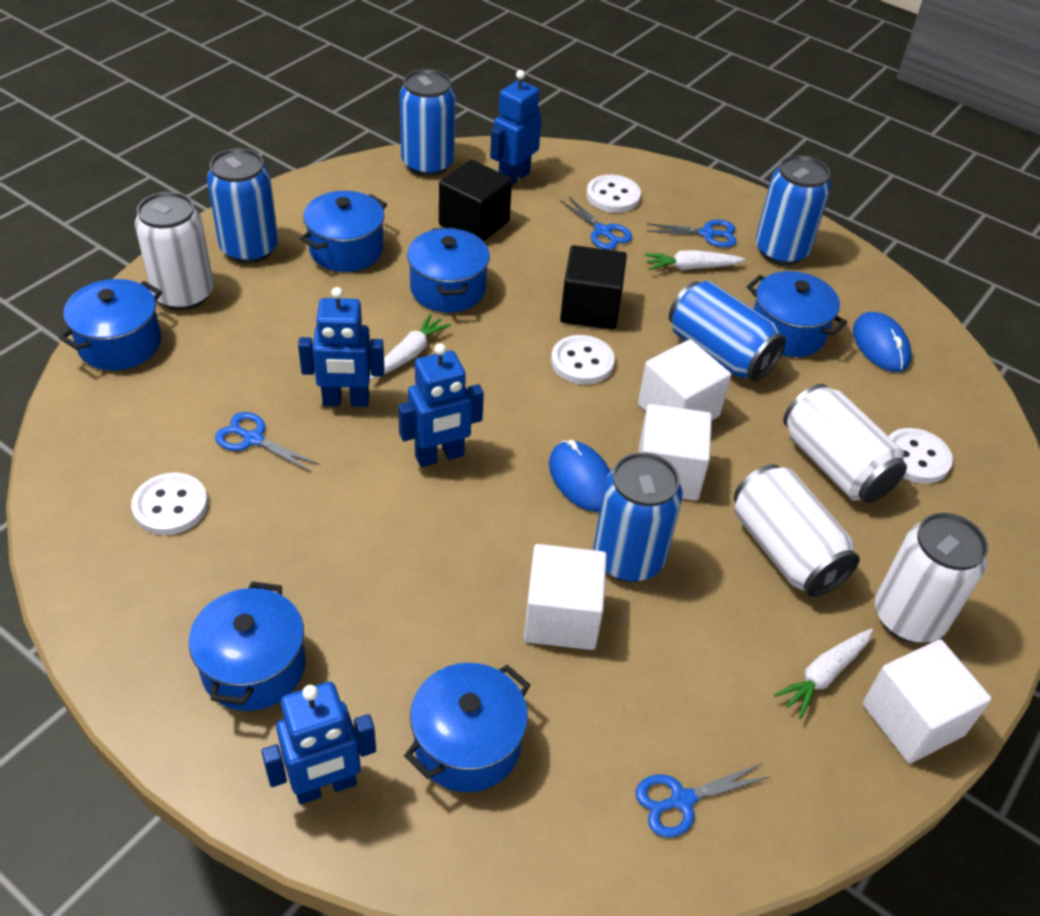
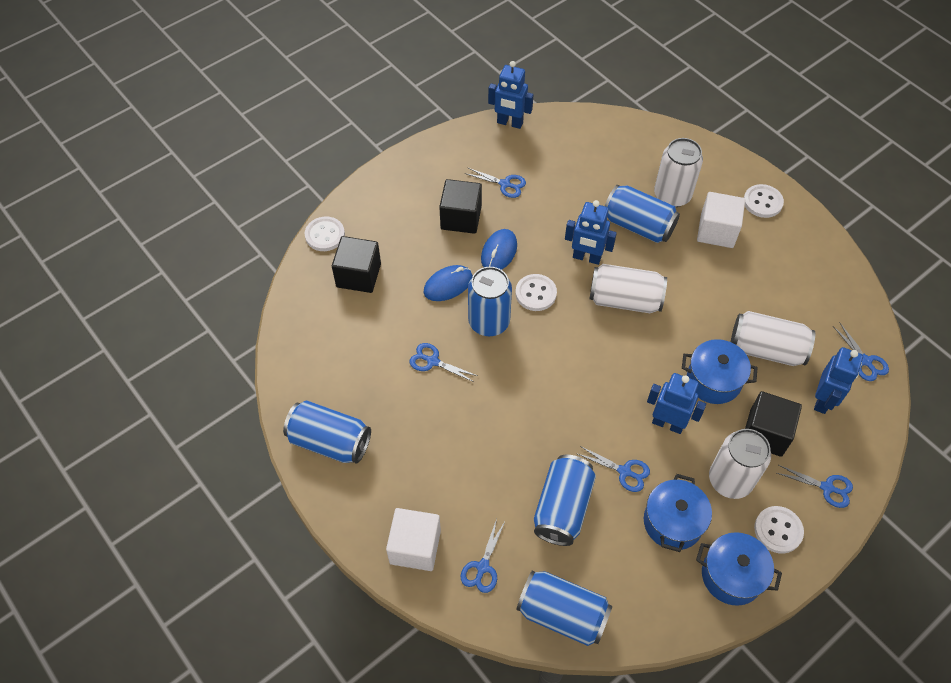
black cube: 2 -> 3
blue pot: 6 -> 3
blue scissors: 4 -> 6
white carrot: 3 -> 0
white cube: 4 -> 2

